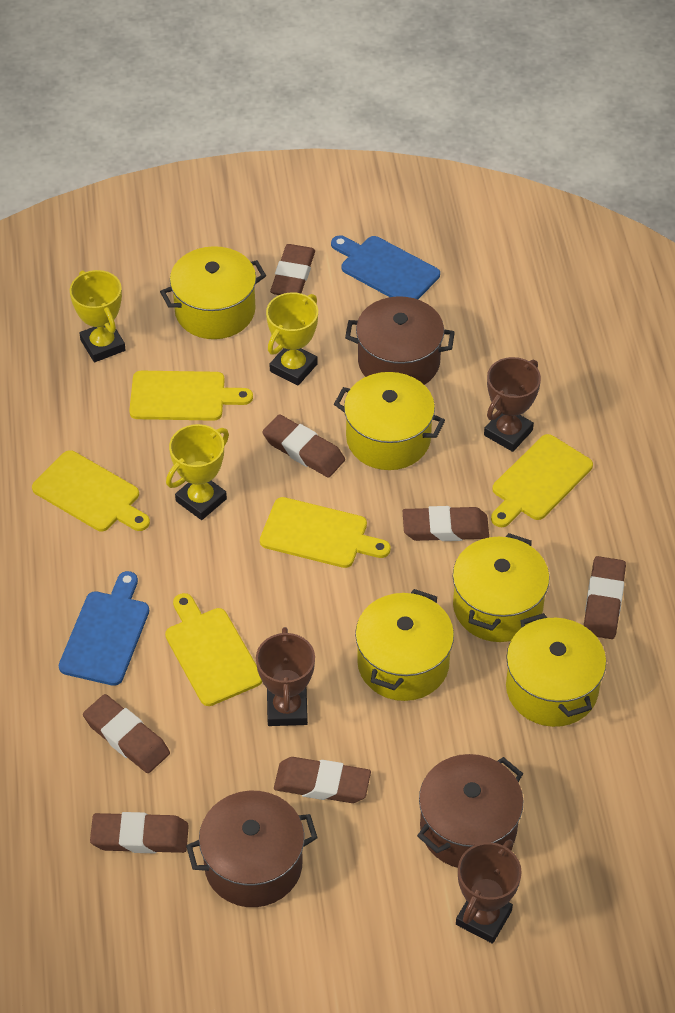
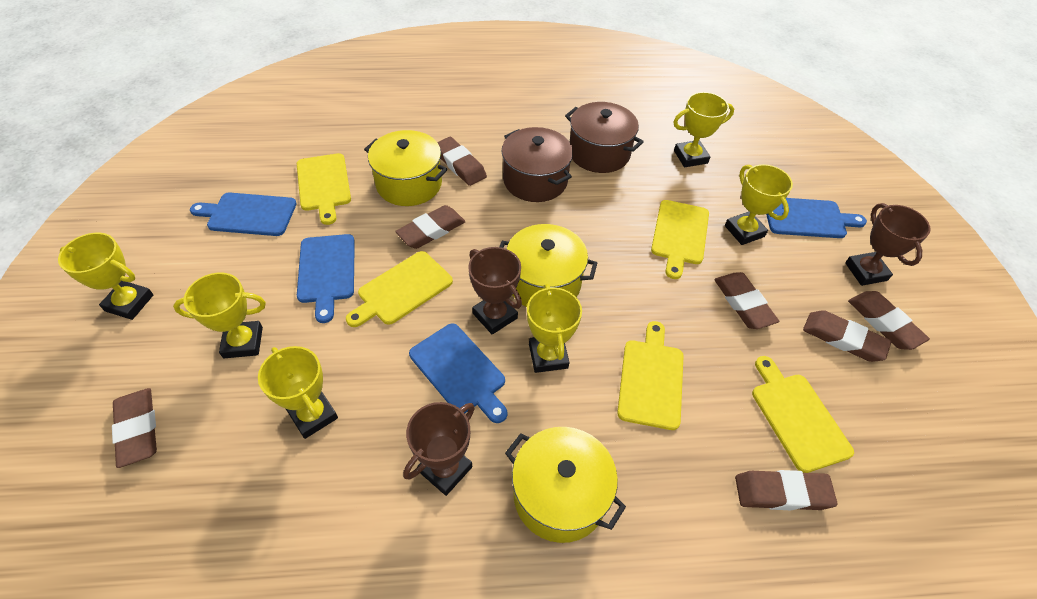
blue cutting board: 2 -> 4
brown pot: 3 -> 2
yellow pot: 5 -> 3
yellow trophy: 3 -> 6

